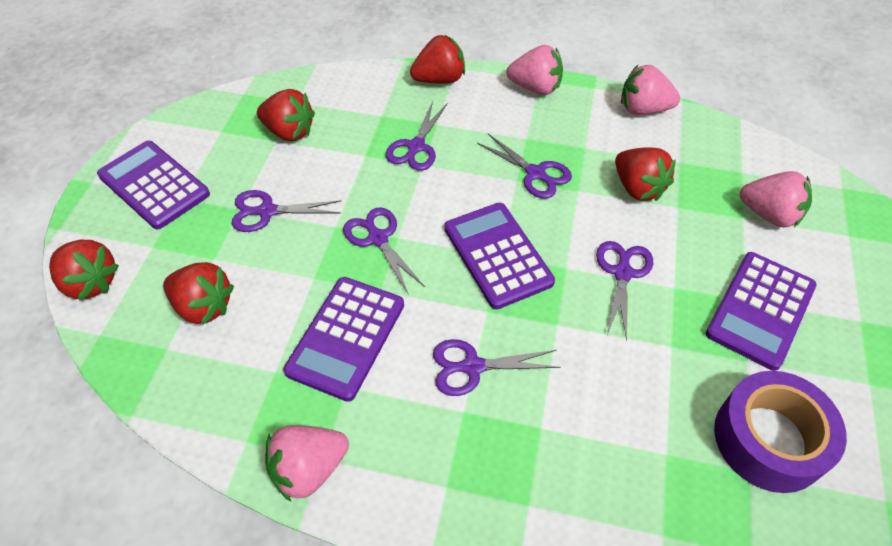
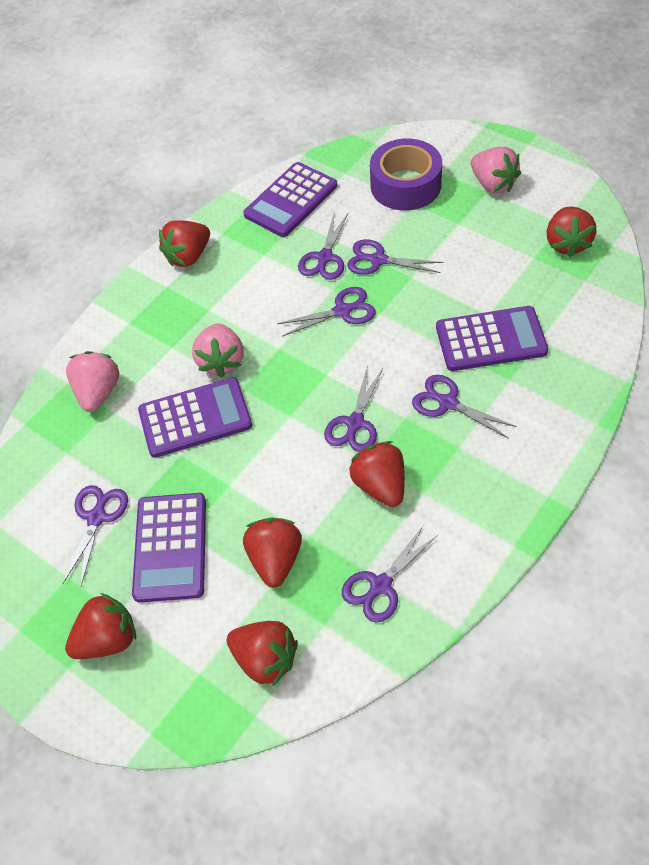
pink strawberry: 4 -> 3
purple scissors: 6 -> 7
red strawberry: 5 -> 6

